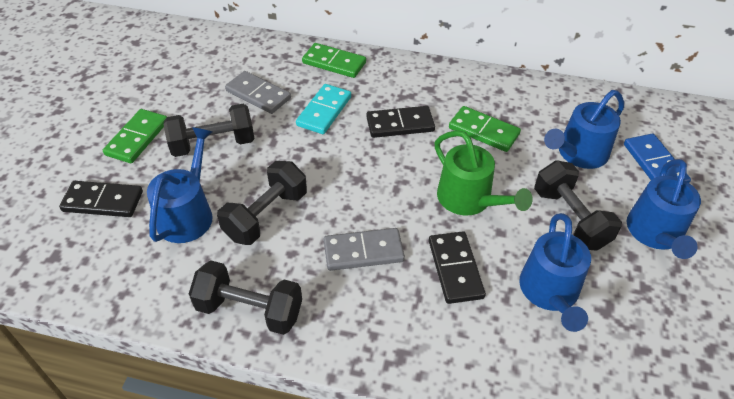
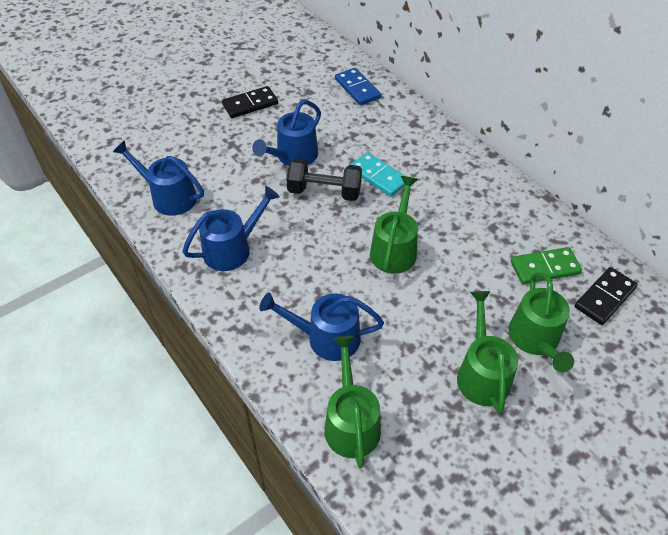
black domino: 3 -> 2
black dumbbell: 4 -> 1
green domino: 3 -> 1
green watering can: 1 -> 4
grey domino: 2 -> 0

